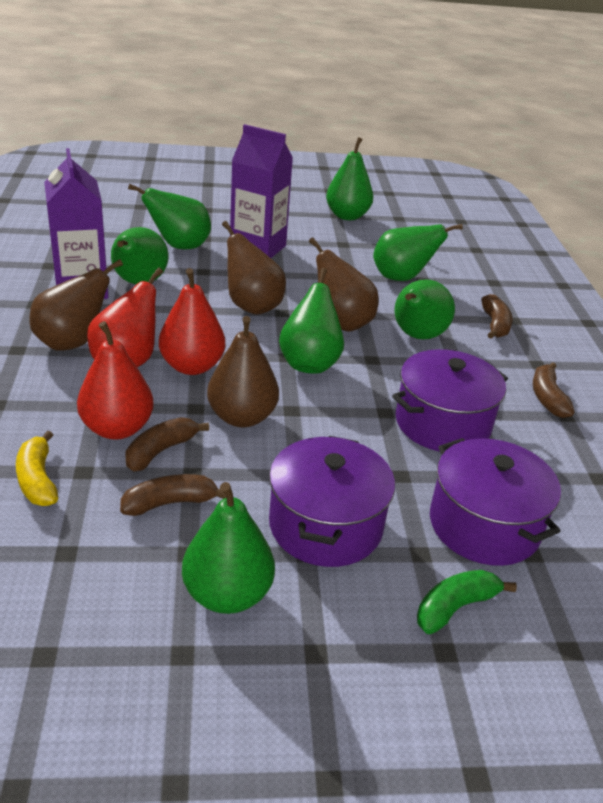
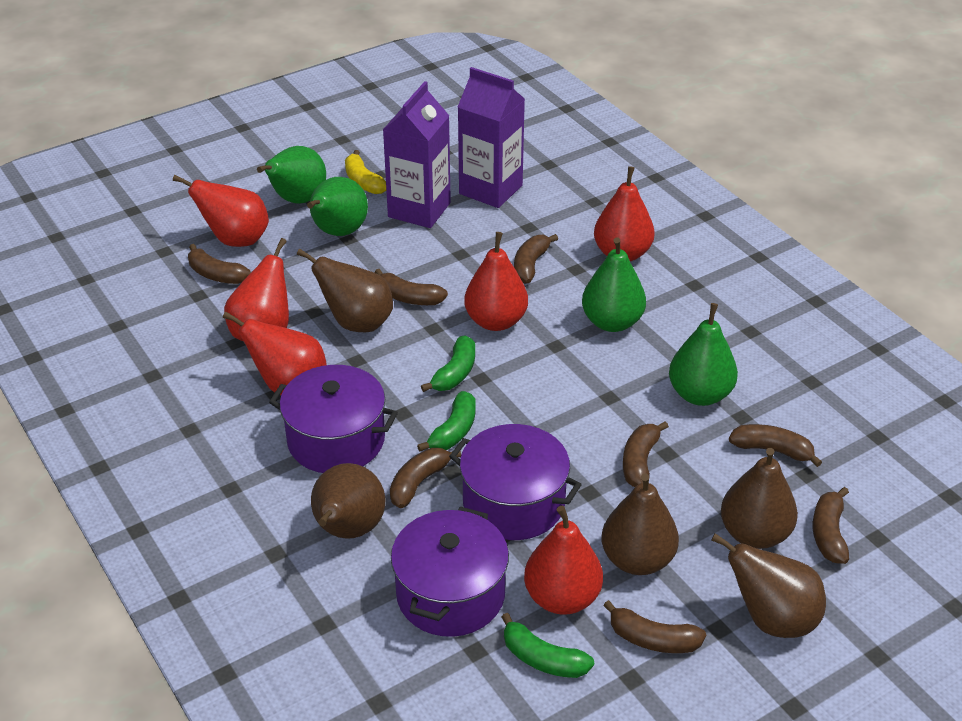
brown banana: 4 -> 8
brown pear: 4 -> 5
green banana: 1 -> 3
green pear: 7 -> 4
red pear: 3 -> 6

